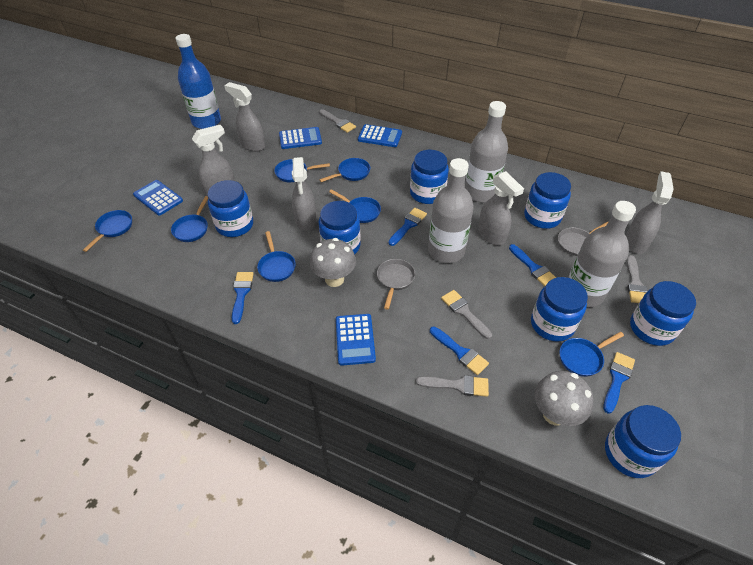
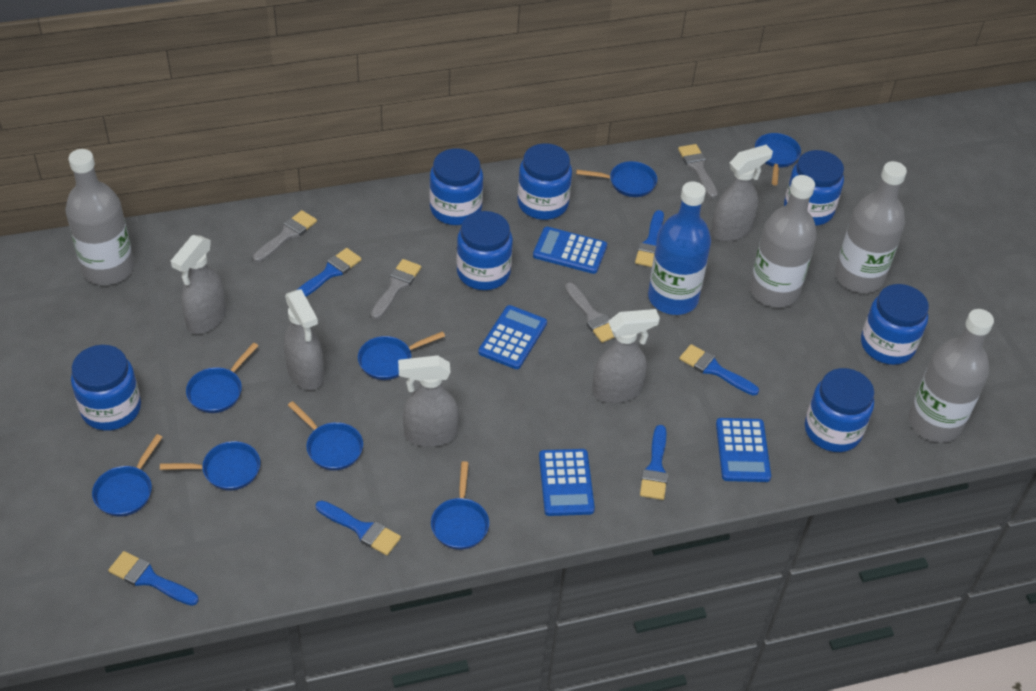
blue brush: 5 -> 6
blue pan: 7 -> 8
grey bottle: 3 -> 4
grey mushroom: 2 -> 0
grey pan: 2 -> 0

